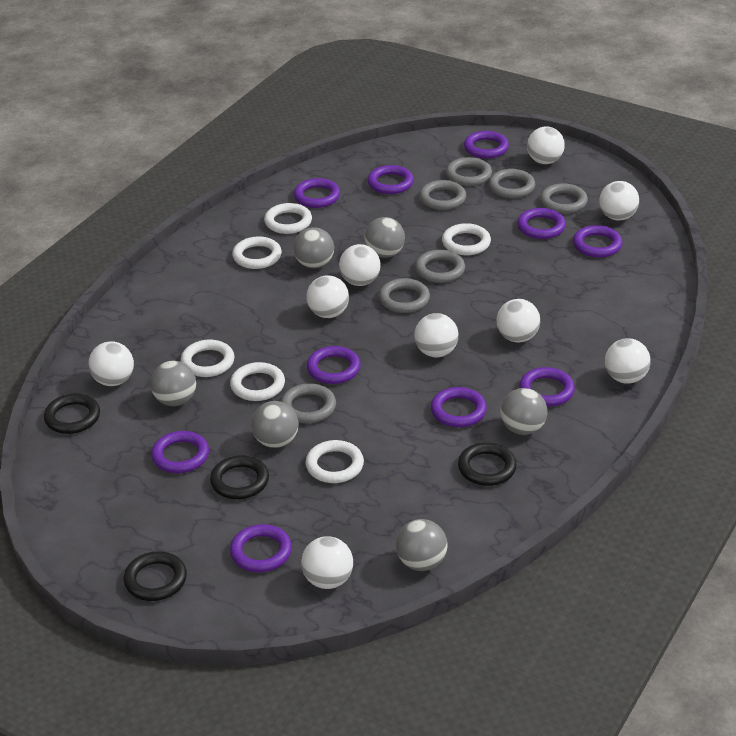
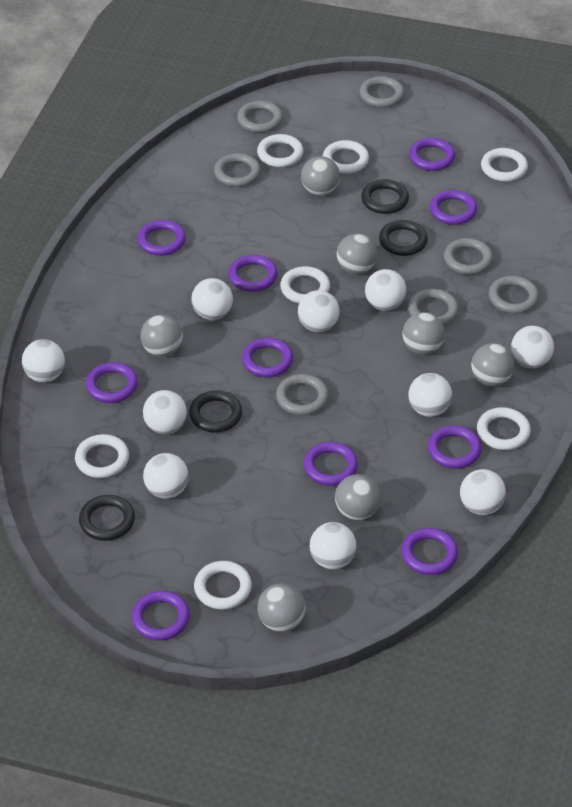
grey ball: 6 -> 7
white ball: 9 -> 10
white ring: 6 -> 7

